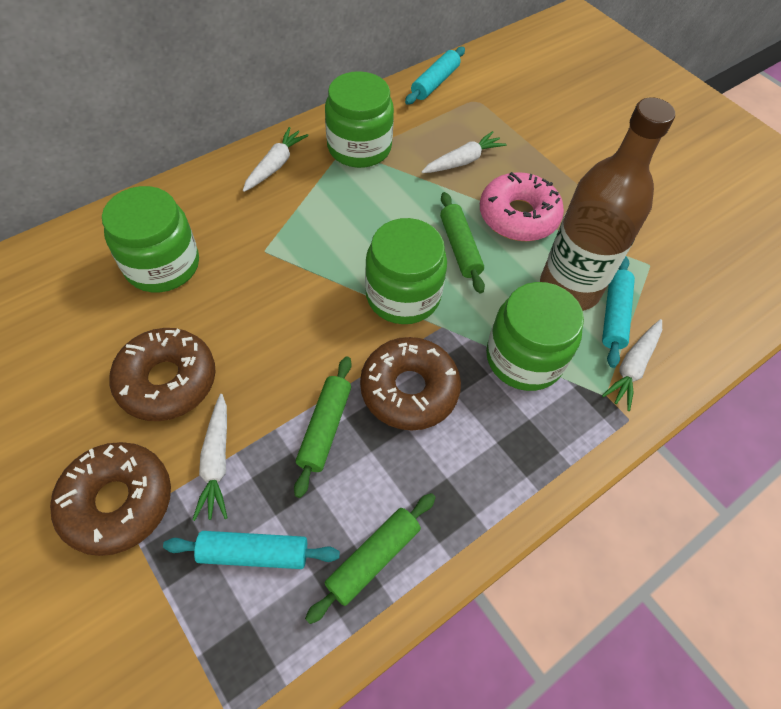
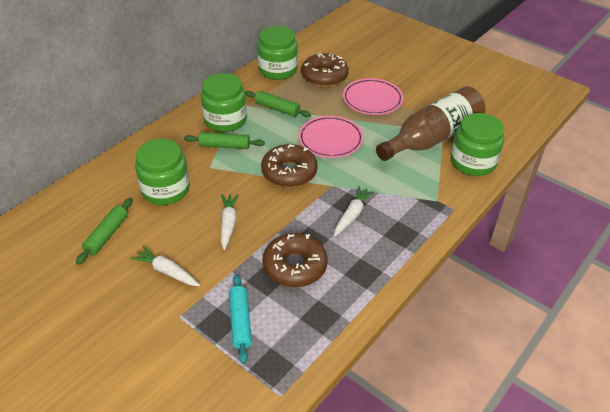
pink donut: 1 -> 0
pink plate: 0 -> 2
turquoise rolling pin: 3 -> 1
white carrot: 4 -> 3

